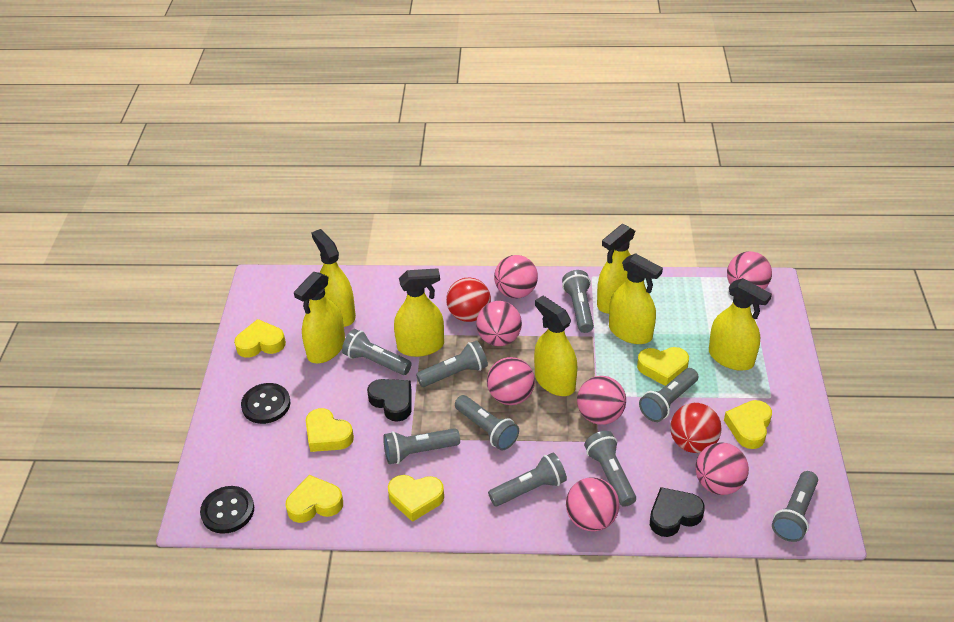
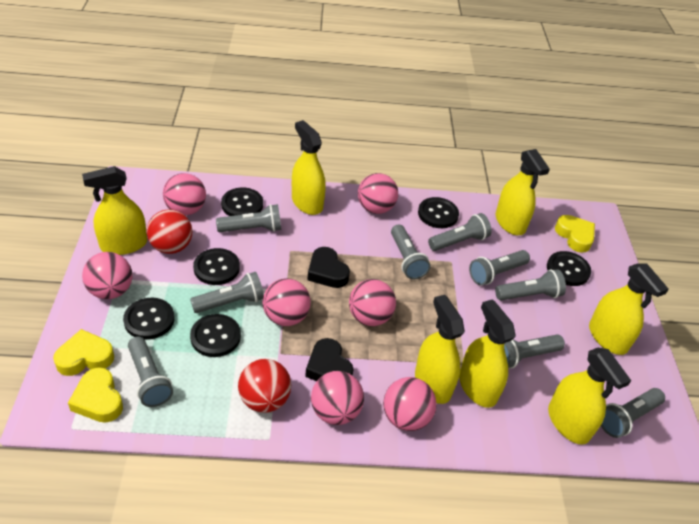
black button: 2 -> 6
yellow heart: 6 -> 3

